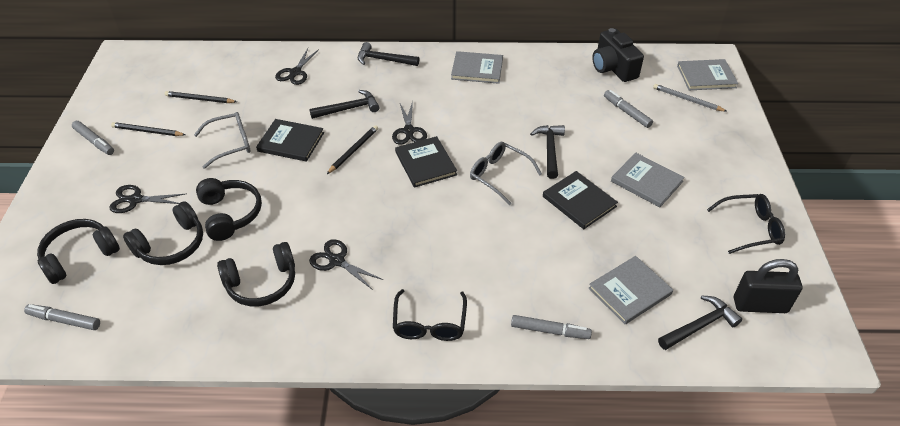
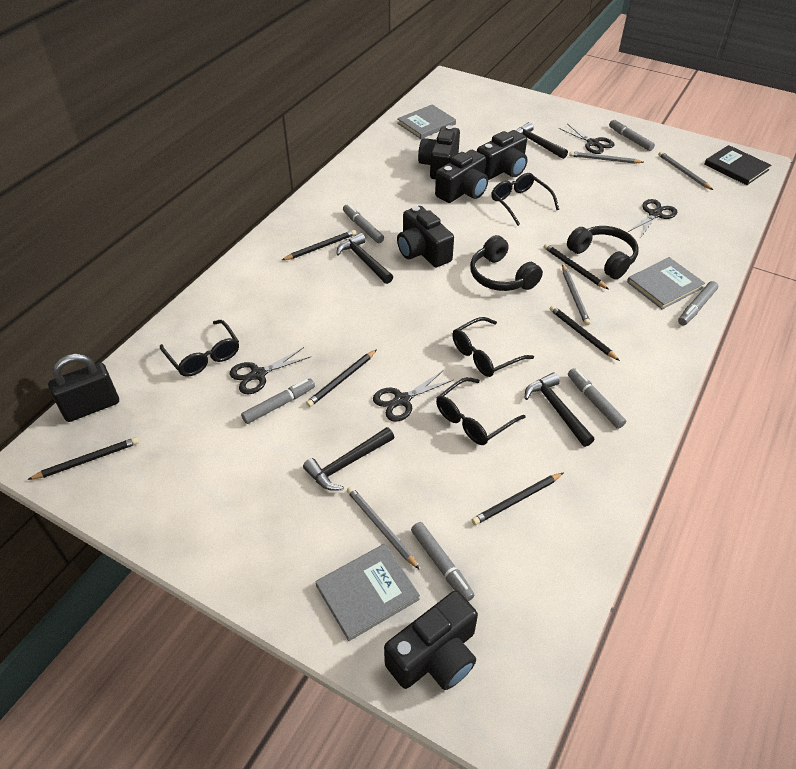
black book: 3 -> 1
black camera: 1 -> 5
black glasses: 2 -> 4
black headphones: 4 -> 2
black pencil: 3 -> 6
grey book: 4 -> 3
grey glasses: 2 -> 0
grey marker: 4 -> 6
grey pencil: 1 -> 4

